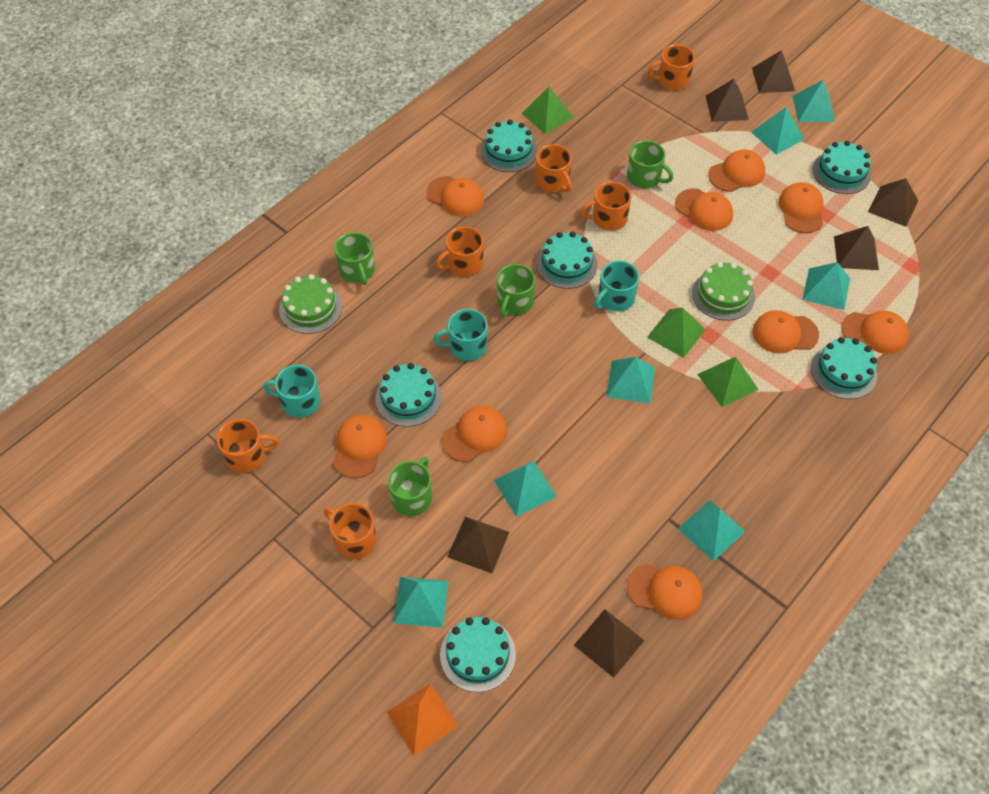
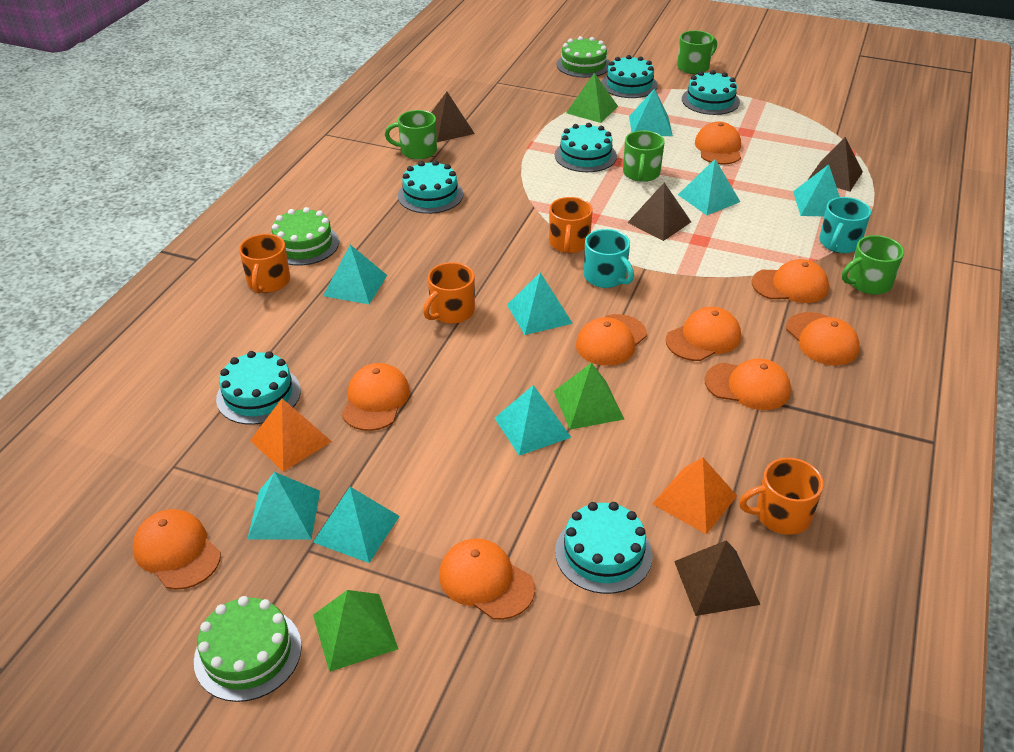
brown pyramid: 6 -> 4
green cake: 2 -> 3
orange mug: 6 -> 4
orange pyramid: 1 -> 2
turquoise mug: 3 -> 2
turquoise pyramid: 7 -> 8

